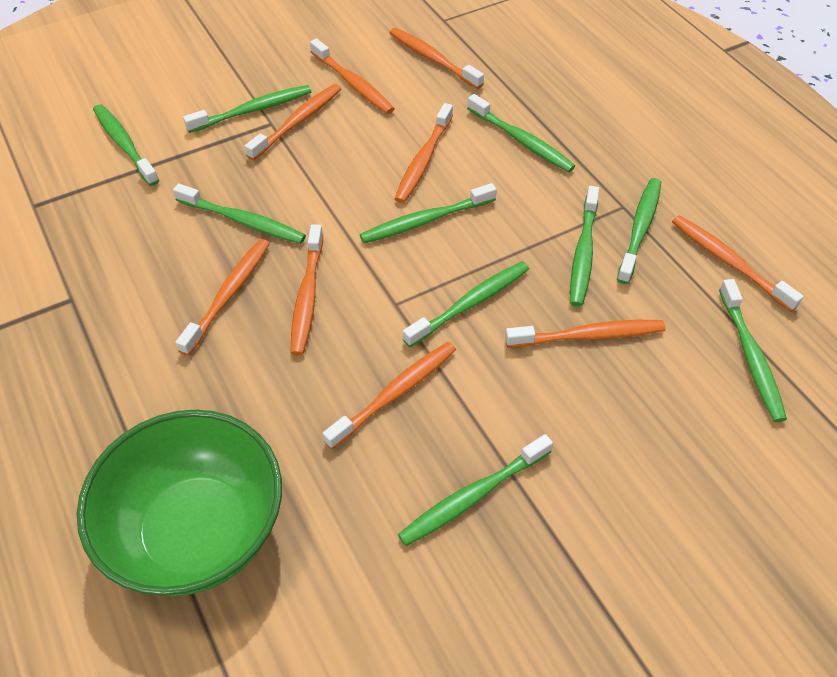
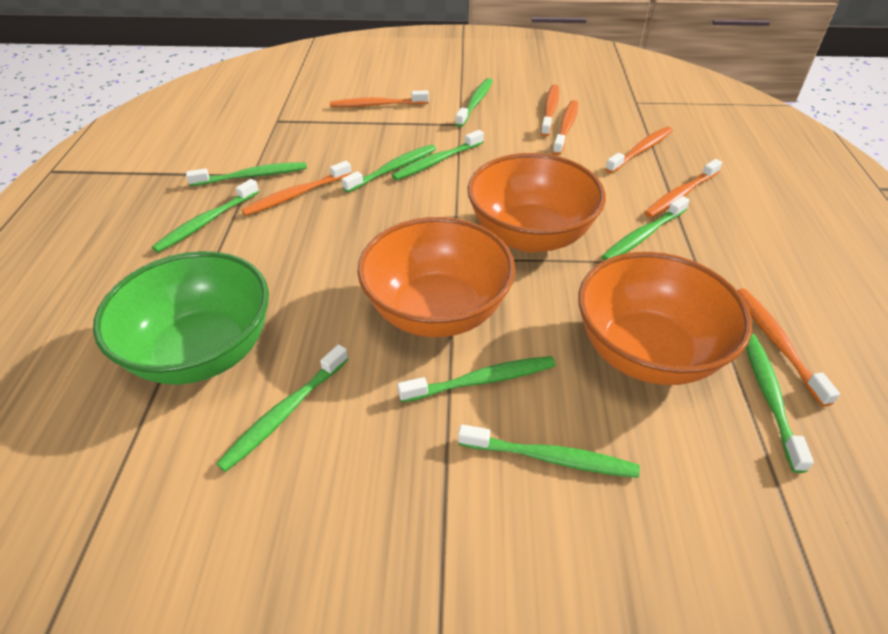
orange bowl: 0 -> 3
orange toothbrush: 9 -> 7

